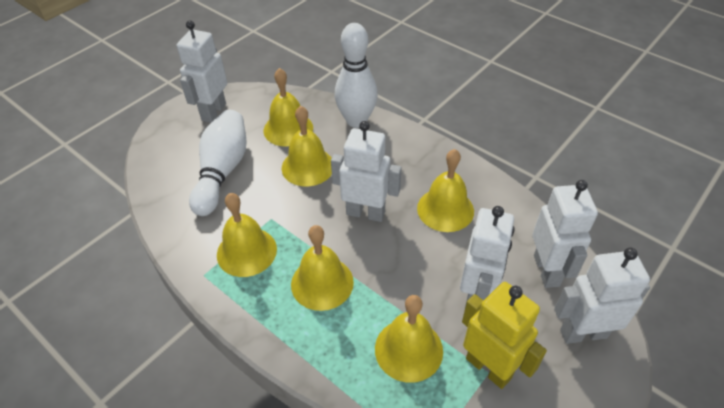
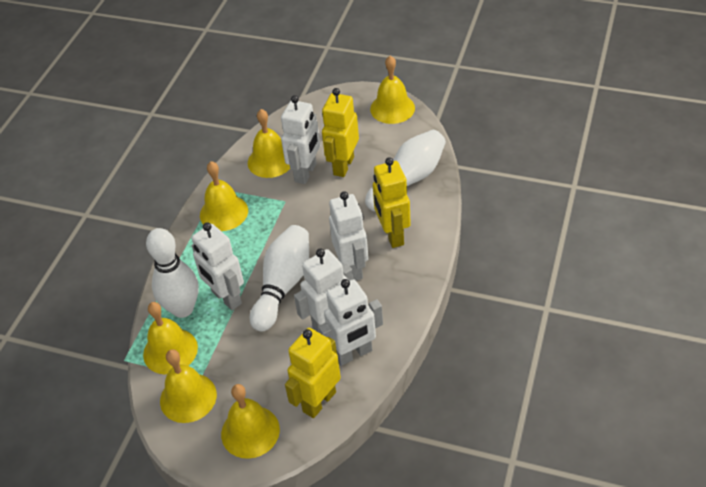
white bowling pin: 2 -> 3
yellow robot: 1 -> 3

